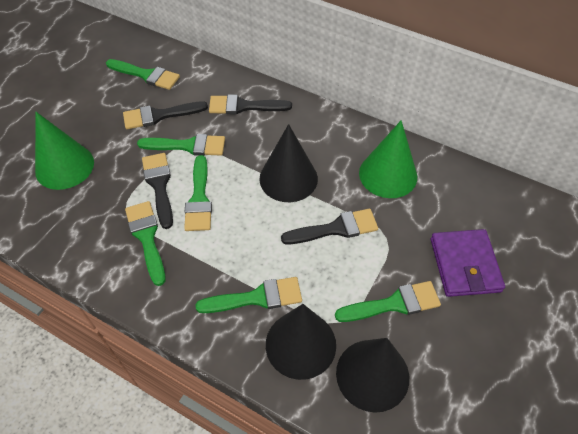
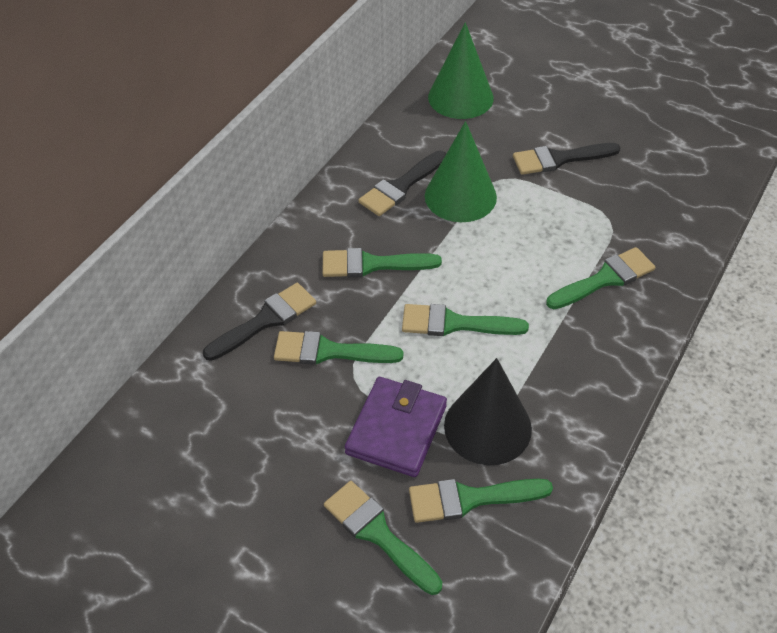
black brush: 4 -> 3
black cone: 3 -> 1

